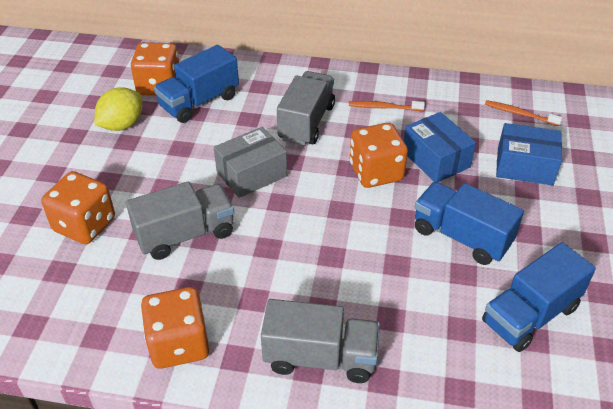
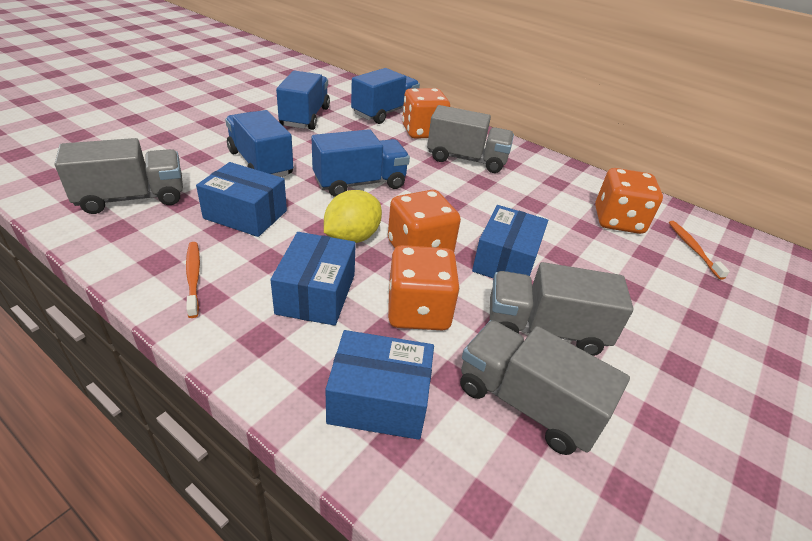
blue box: 2 -> 4
blue truck: 3 -> 4
grey box: 1 -> 0
grey truck: 3 -> 4

